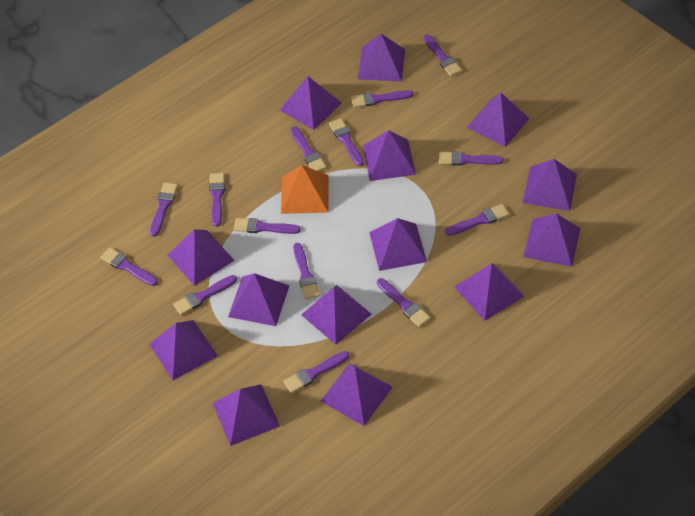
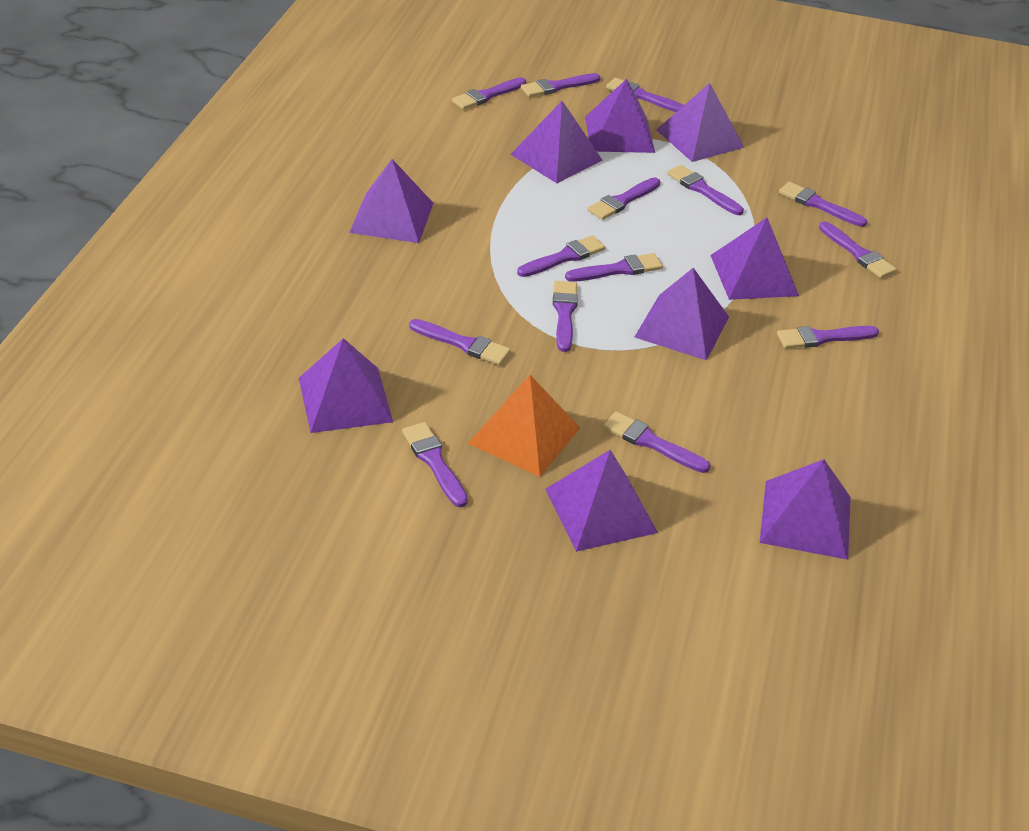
purple pyramid: 14 -> 9

